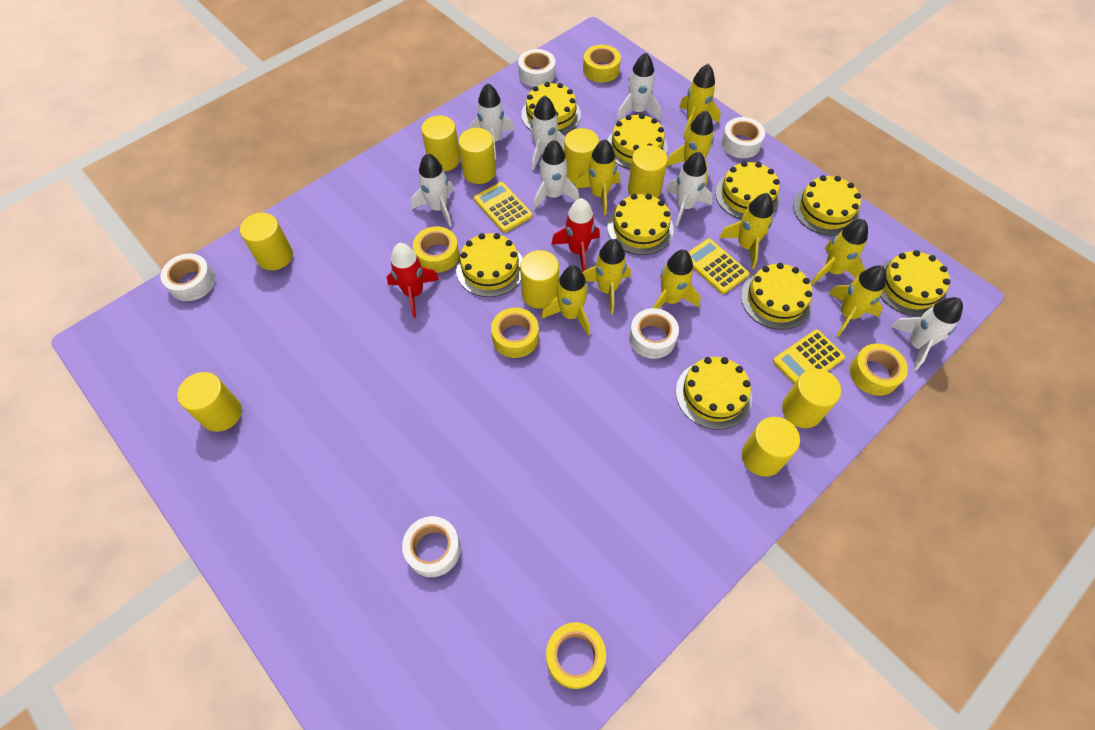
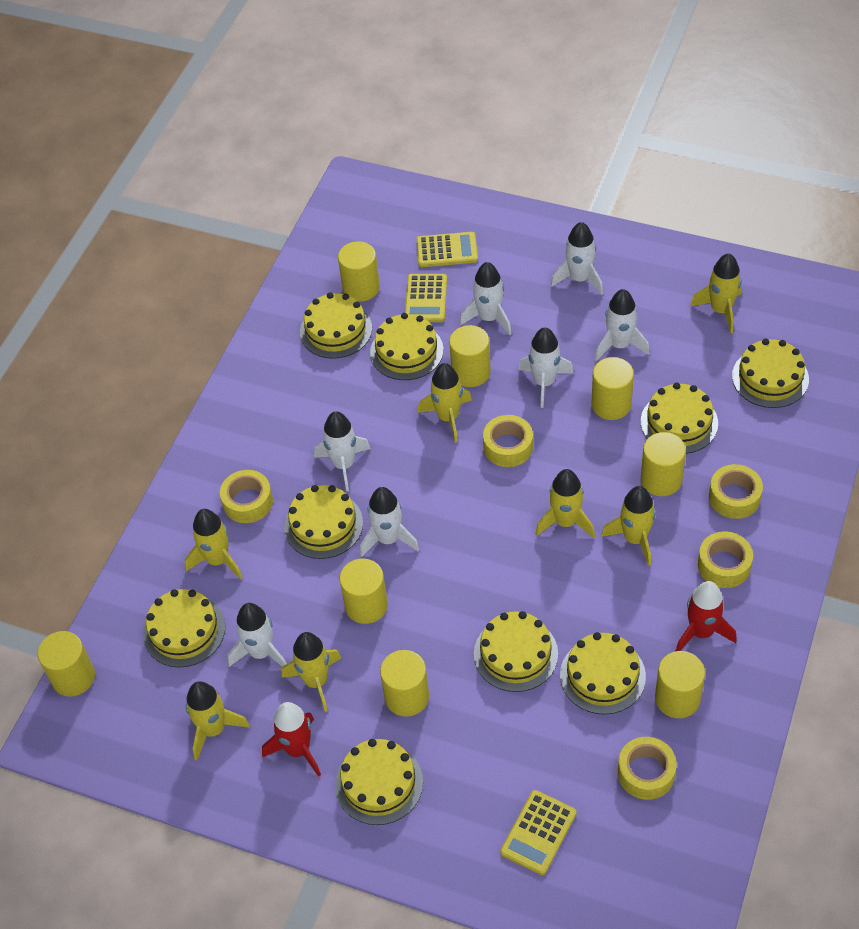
white tape: 5 -> 0
yellow cylinder: 9 -> 8
yellow rocket: 9 -> 7

